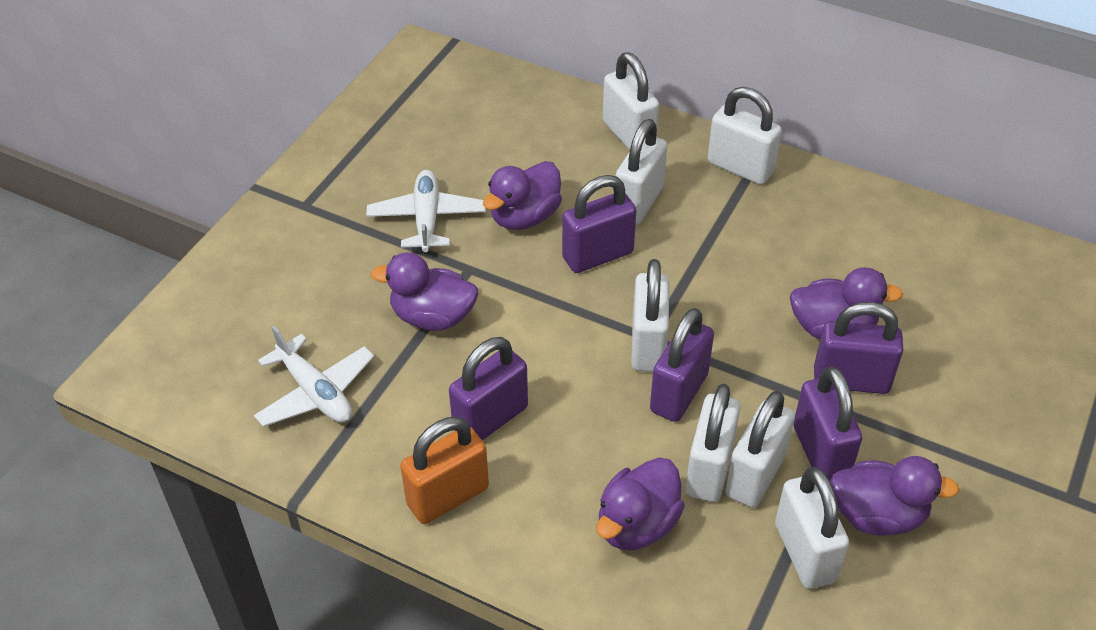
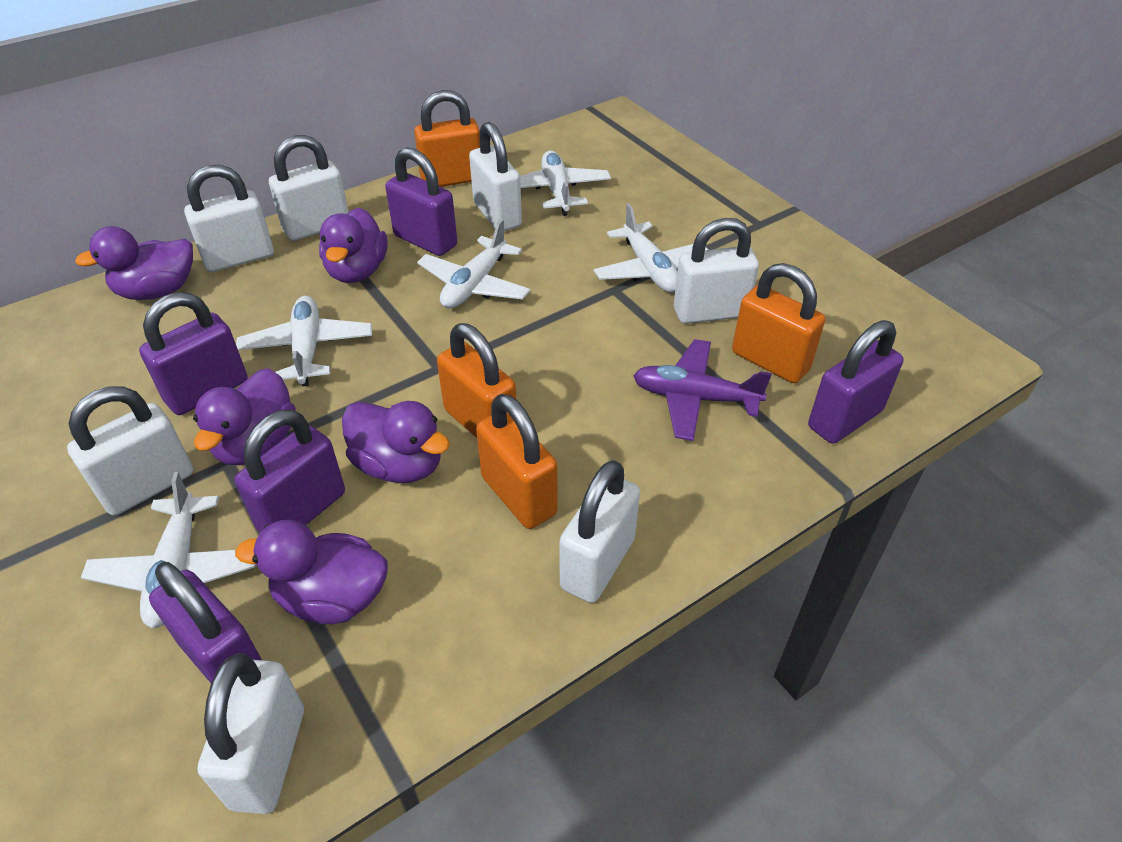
orange padlock: 1 -> 4
purple plane: 0 -> 1
white plane: 2 -> 5

